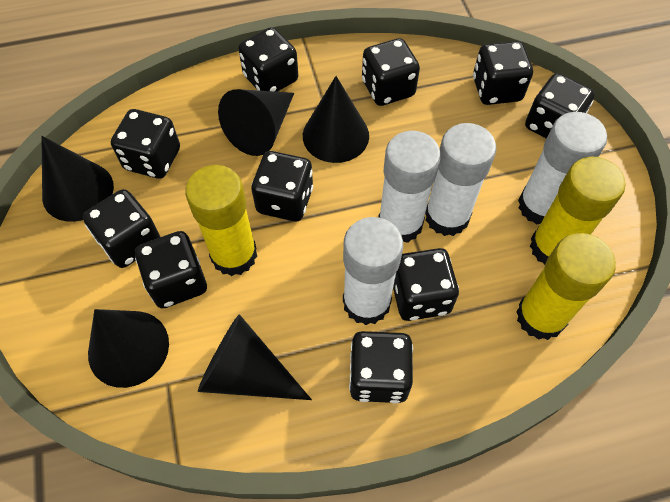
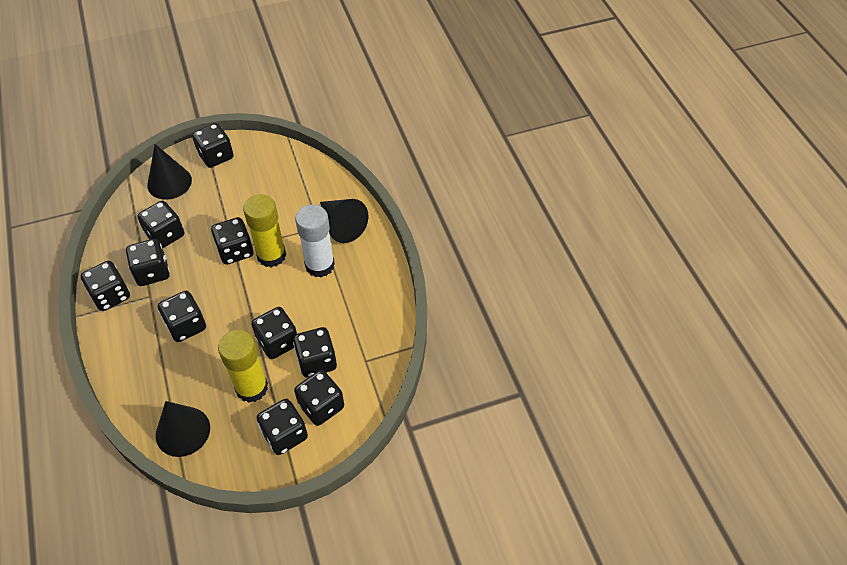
black cone: 5 -> 3
white glue stick: 4 -> 1
yellow glue stick: 3 -> 2

